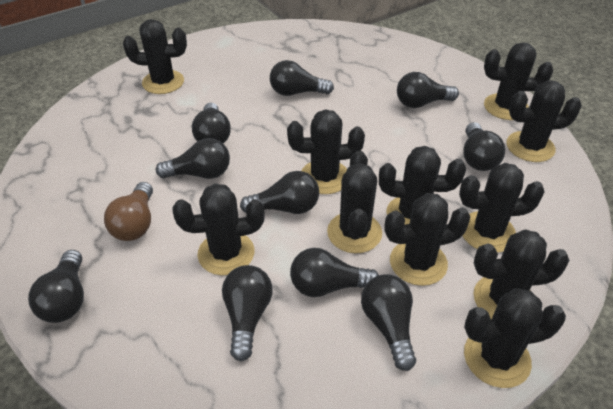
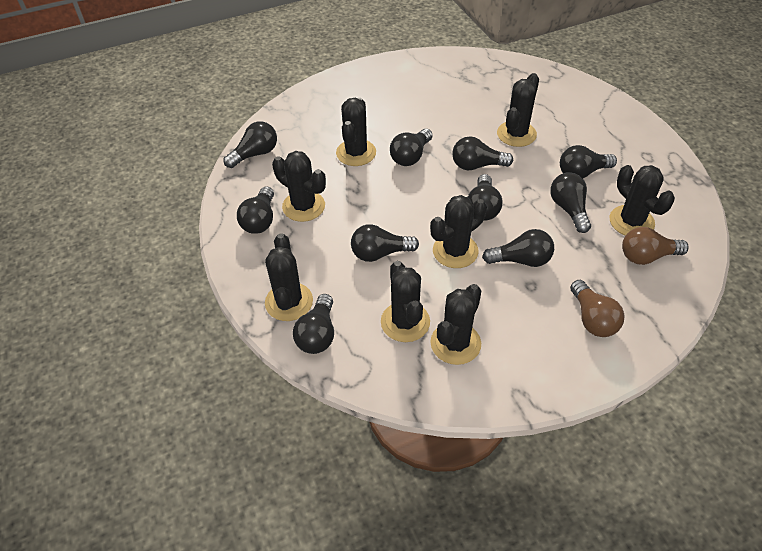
black cactus: 11 -> 8
brown light bulb: 1 -> 2

